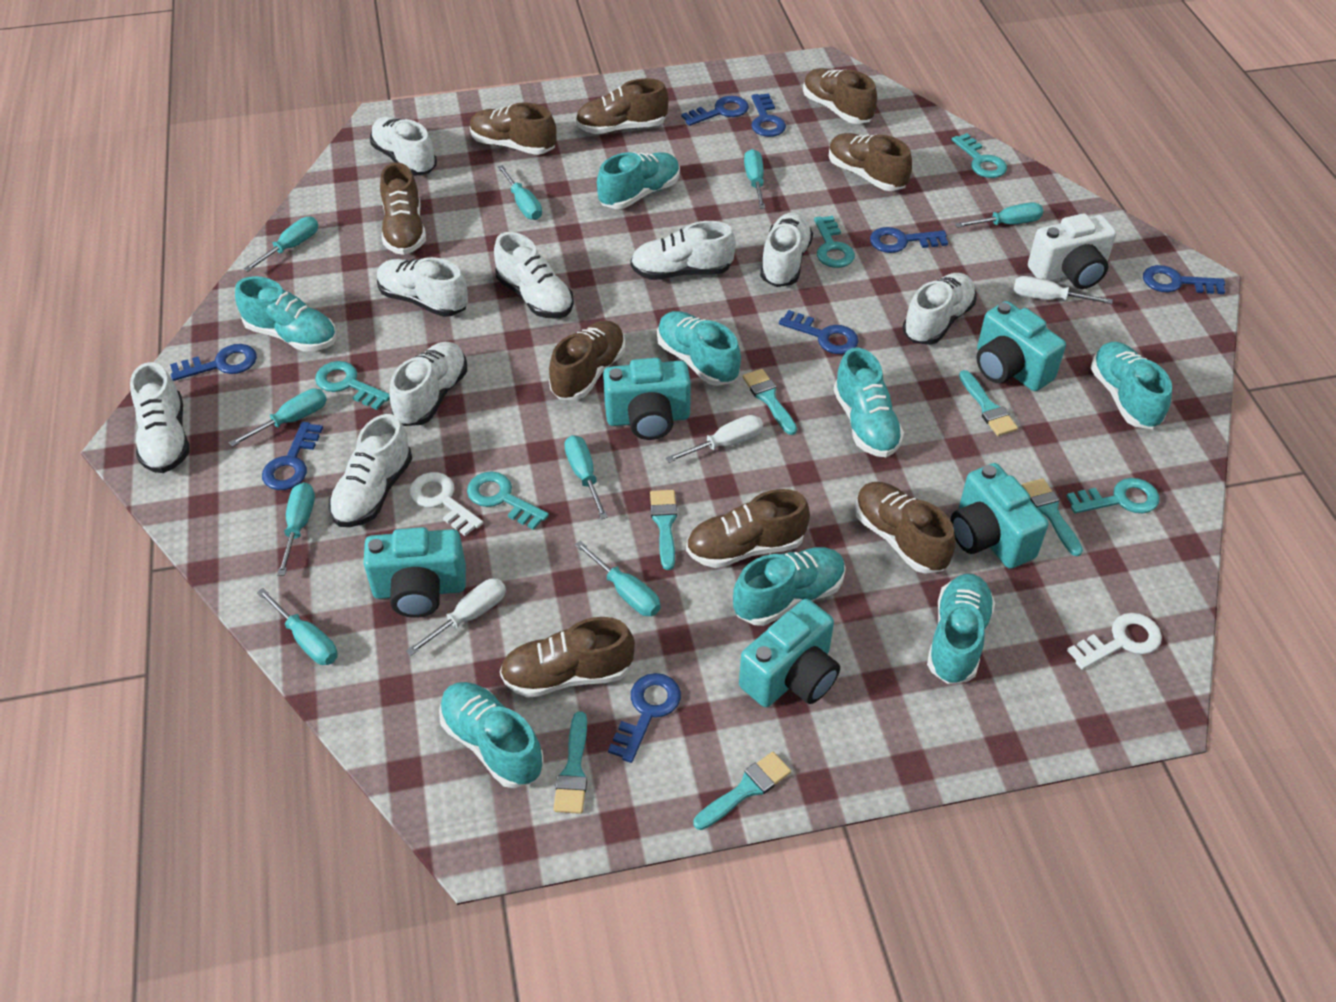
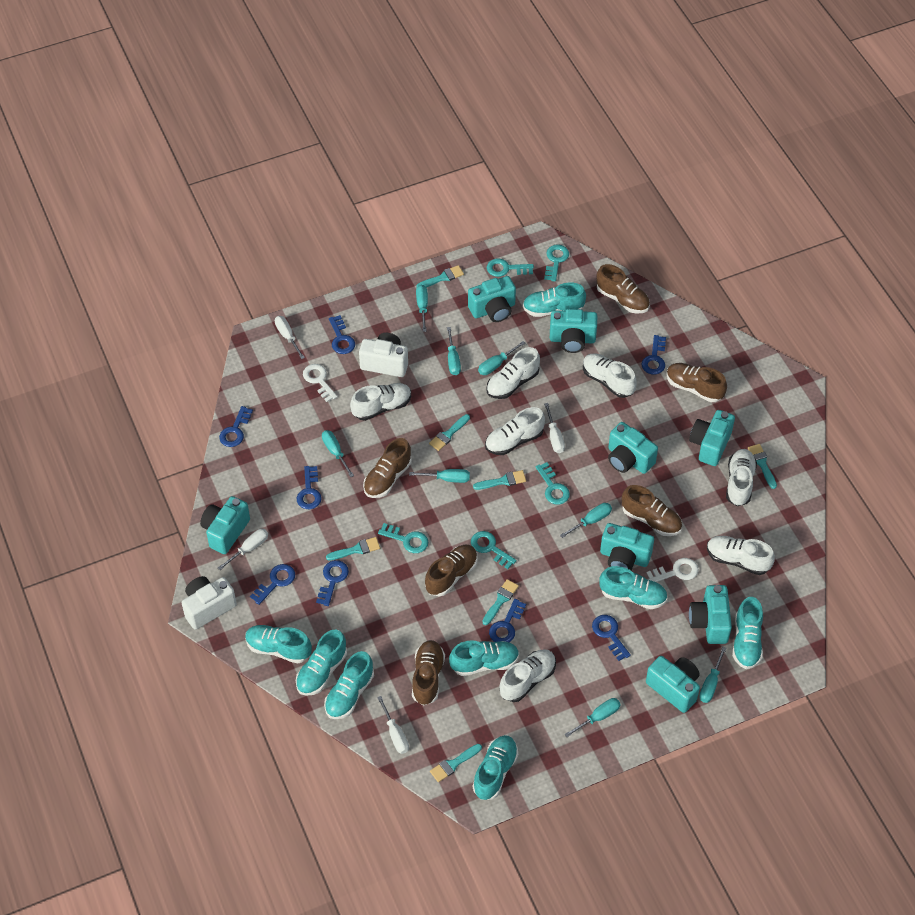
brown shoe: 9 -> 6
turquoise brush: 6 -> 7
turquoise camera: 5 -> 8
turquoise screwdriver: 9 -> 8
white camera: 1 -> 2
white screwdriver: 3 -> 4
white shoe: 9 -> 7

